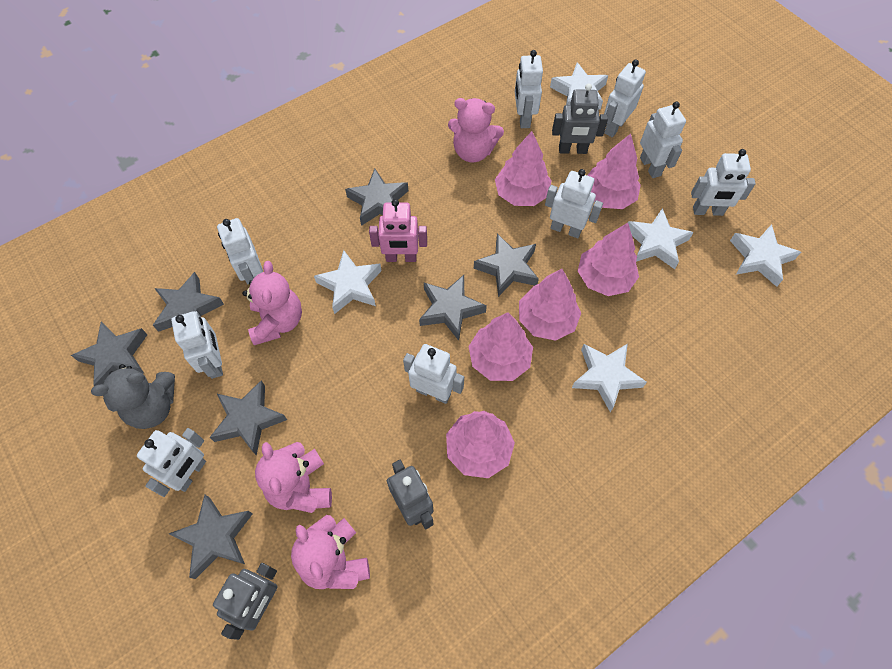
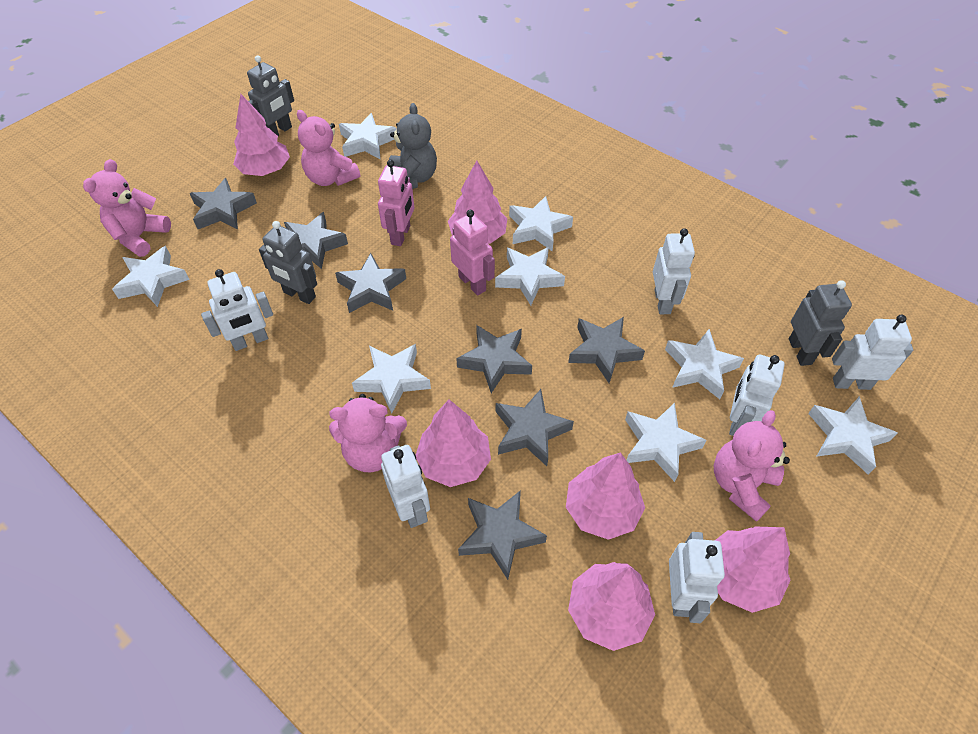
pink robot: 1 -> 2
white robot: 9 -> 6
white star: 5 -> 8

